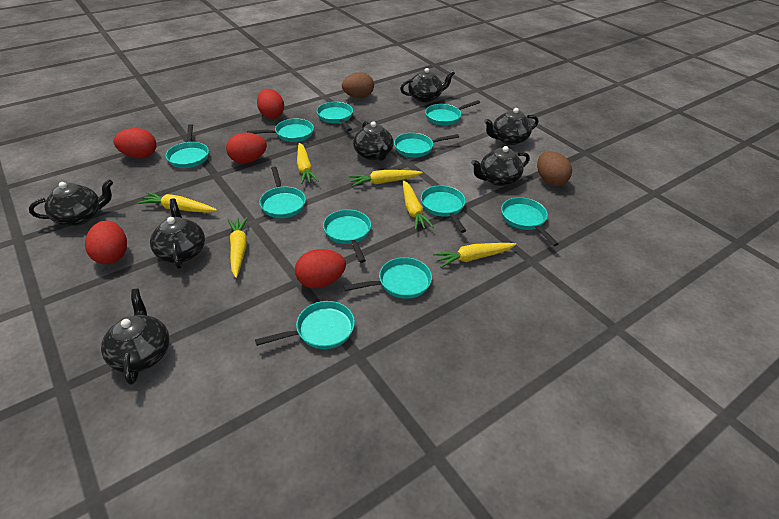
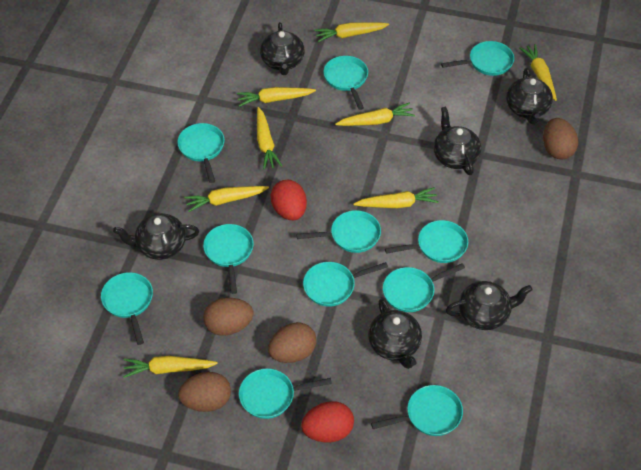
black teapot: 7 -> 6
brown egg: 2 -> 4
red egg: 5 -> 2
yellow carrot: 6 -> 8

